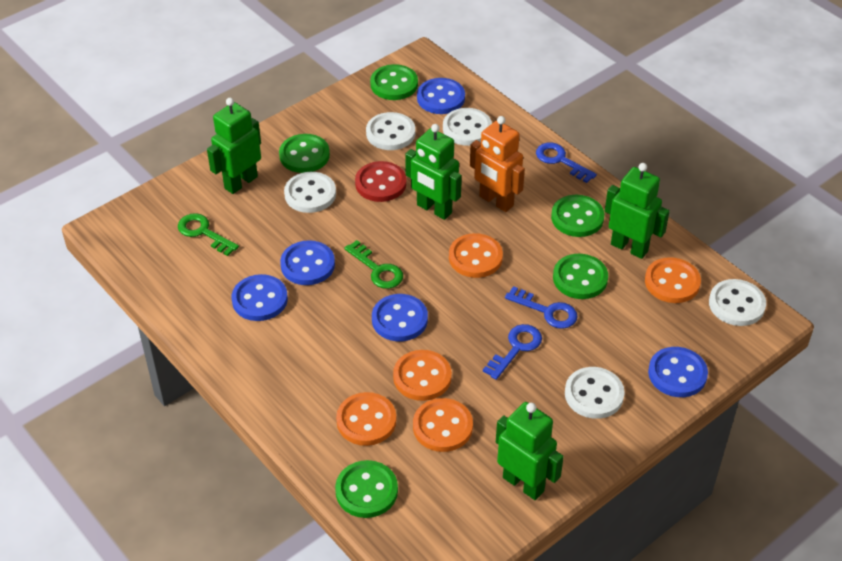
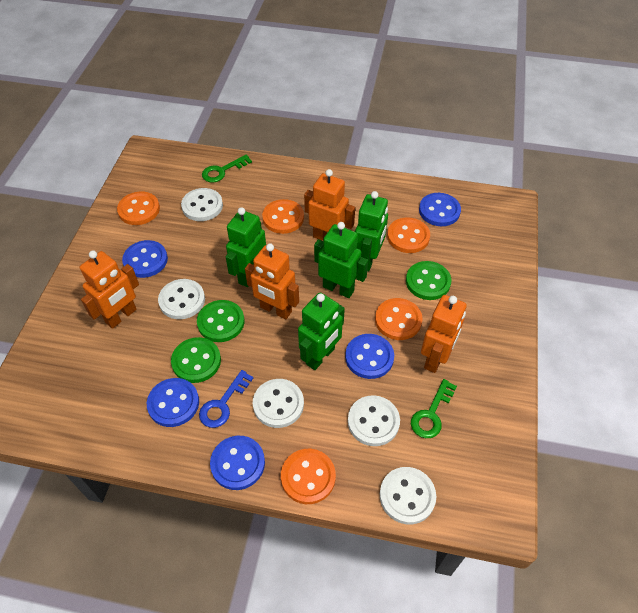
blue key: 3 -> 1
green button: 5 -> 3
orange robot: 1 -> 4
red button: 1 -> 0

